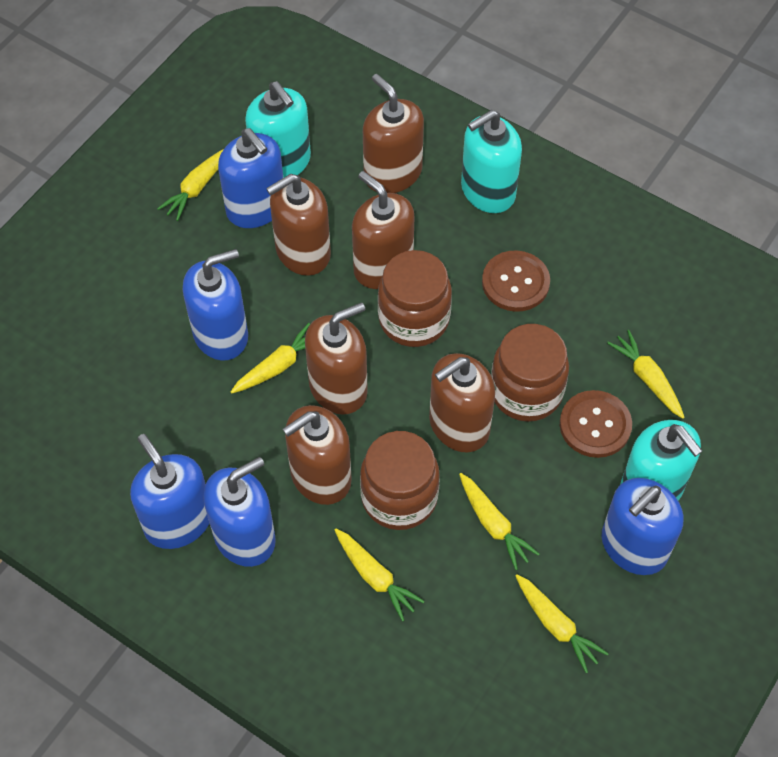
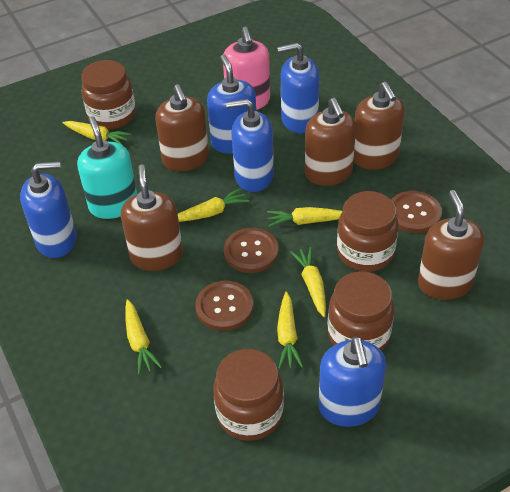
brown button: 2 -> 3
brown jar: 3 -> 4
brown soap dispenser: 6 -> 5
pink soap dispenser: 0 -> 1
turquoise soap dispenser: 3 -> 1

